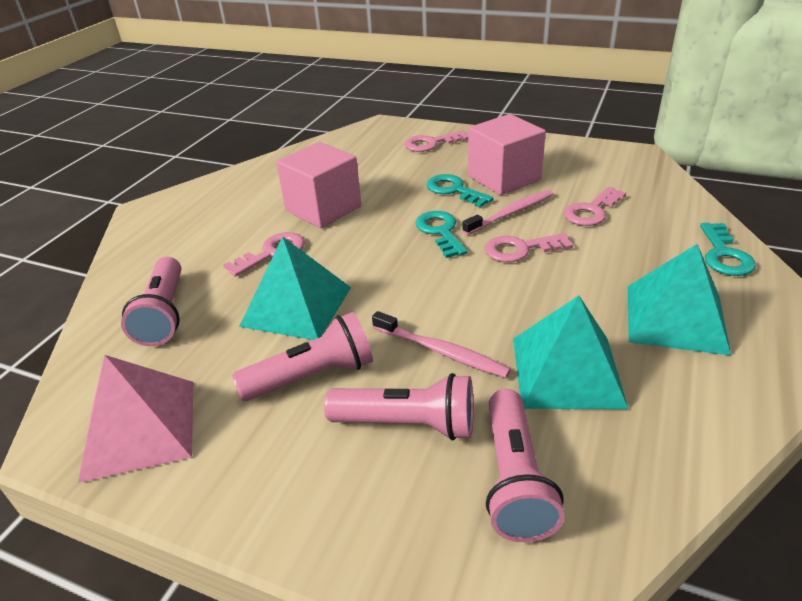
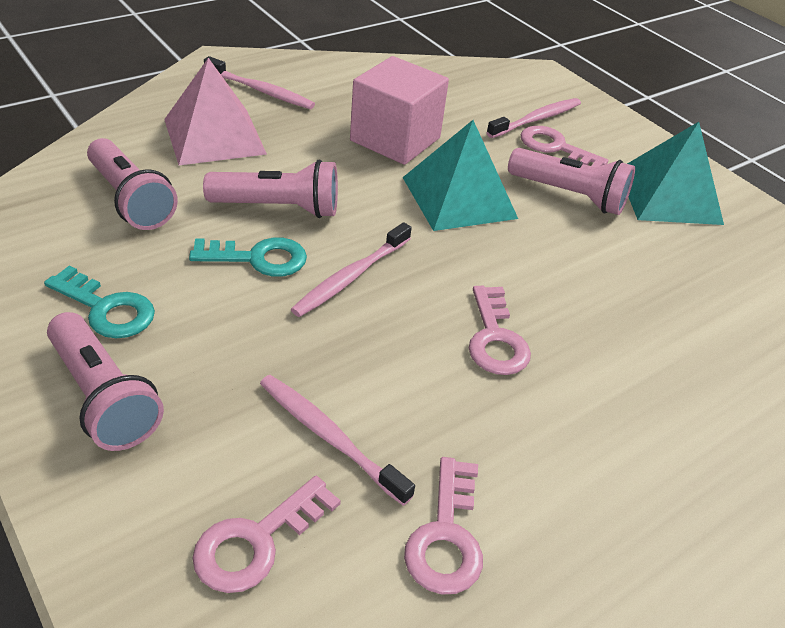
pink cube: 2 -> 1
pink toothbrush: 2 -> 4
turquoise key: 3 -> 2
turquoise pyramid: 3 -> 2

